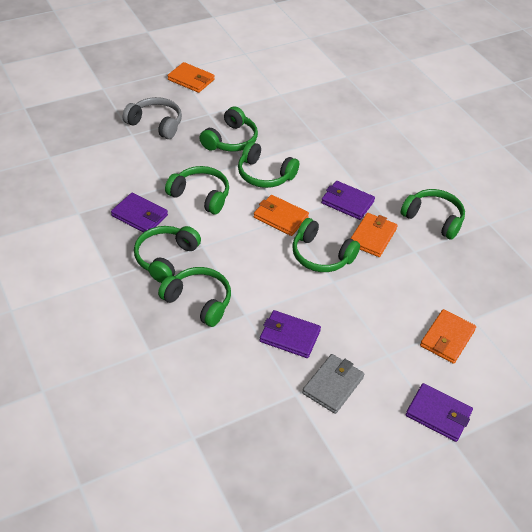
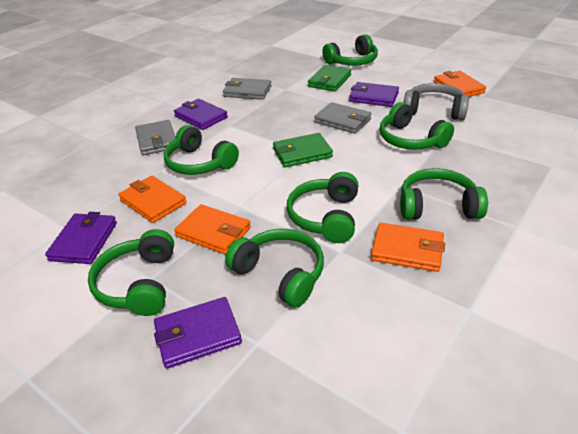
green wallet: 0 -> 2
grey wallet: 1 -> 3

